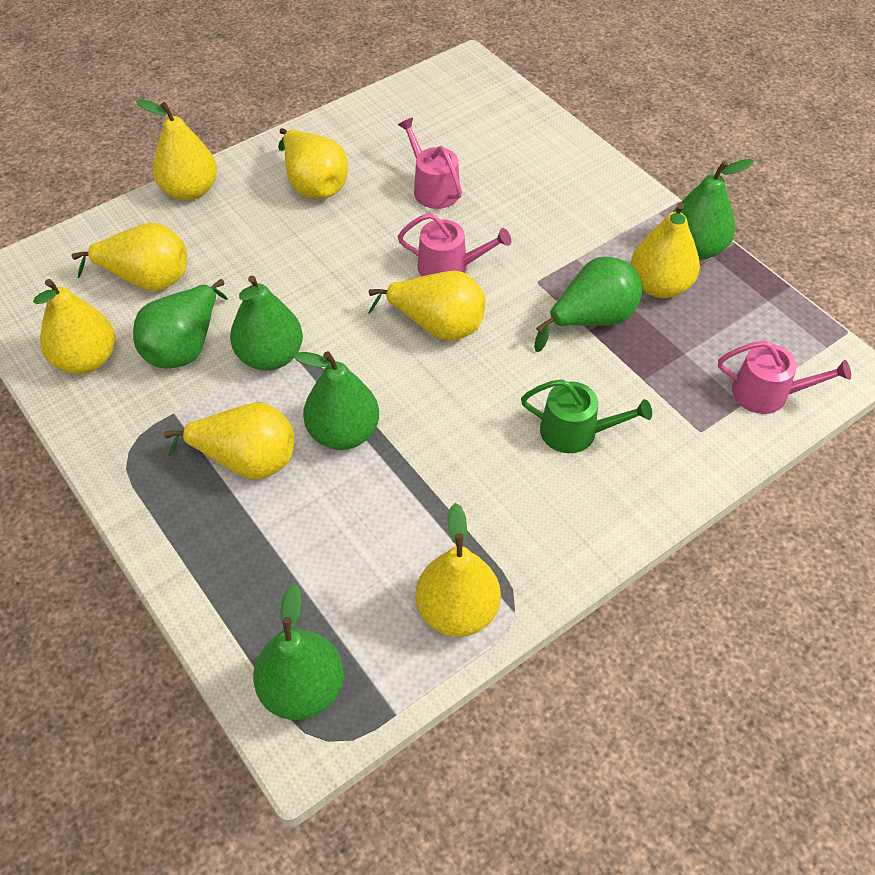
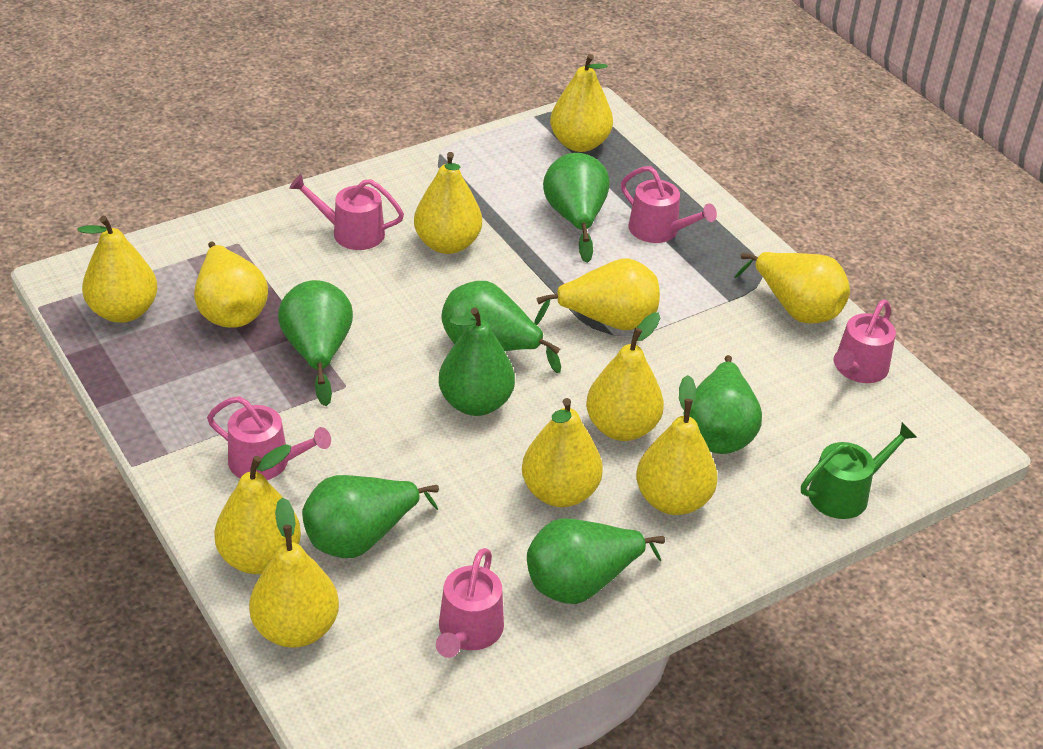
green pear: 6 -> 7
pink watering can: 3 -> 5
yellow pear: 8 -> 11

